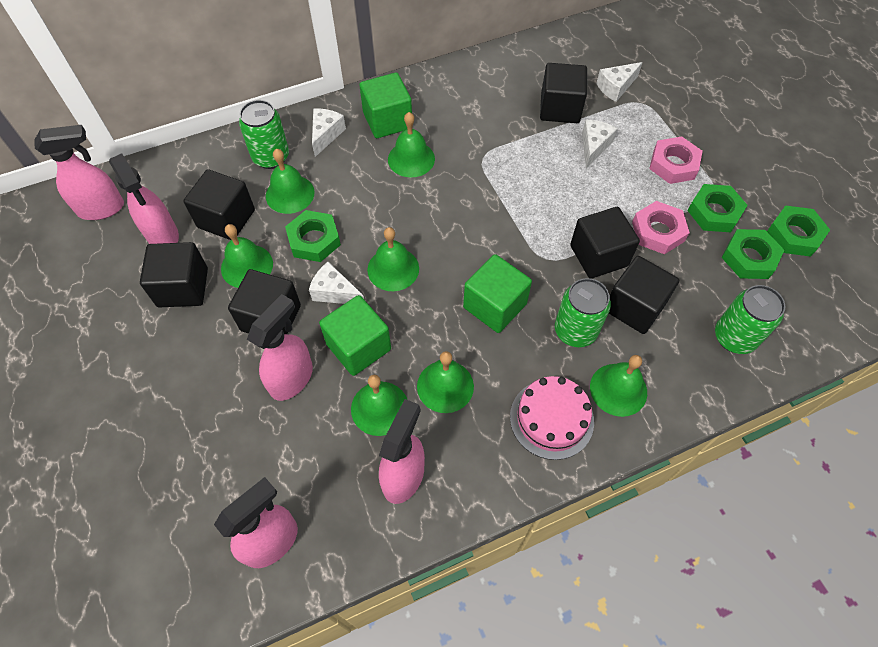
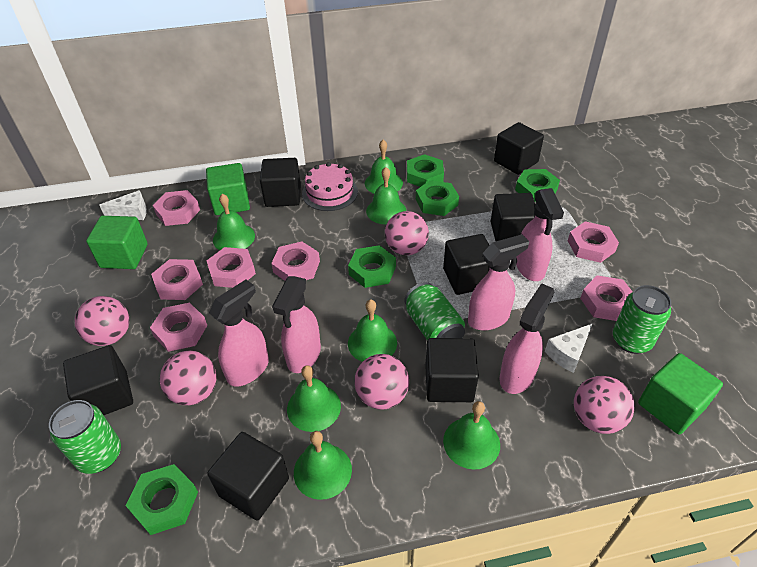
black cube: 6 -> 7
green nut: 4 -> 5
pink ball: 0 -> 5
pink nut: 2 -> 7
white cheese: 4 -> 2

